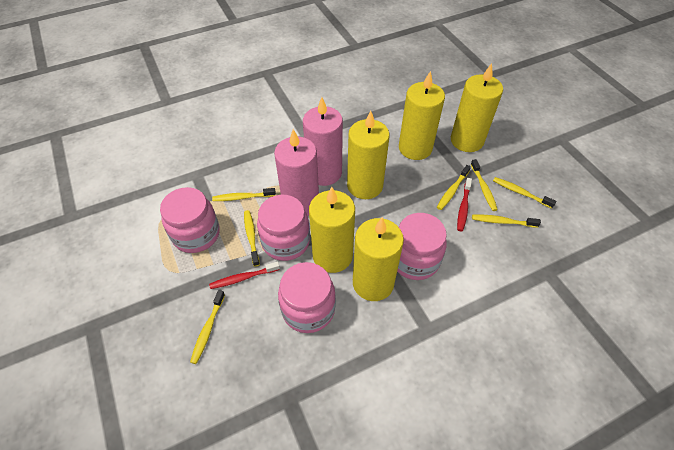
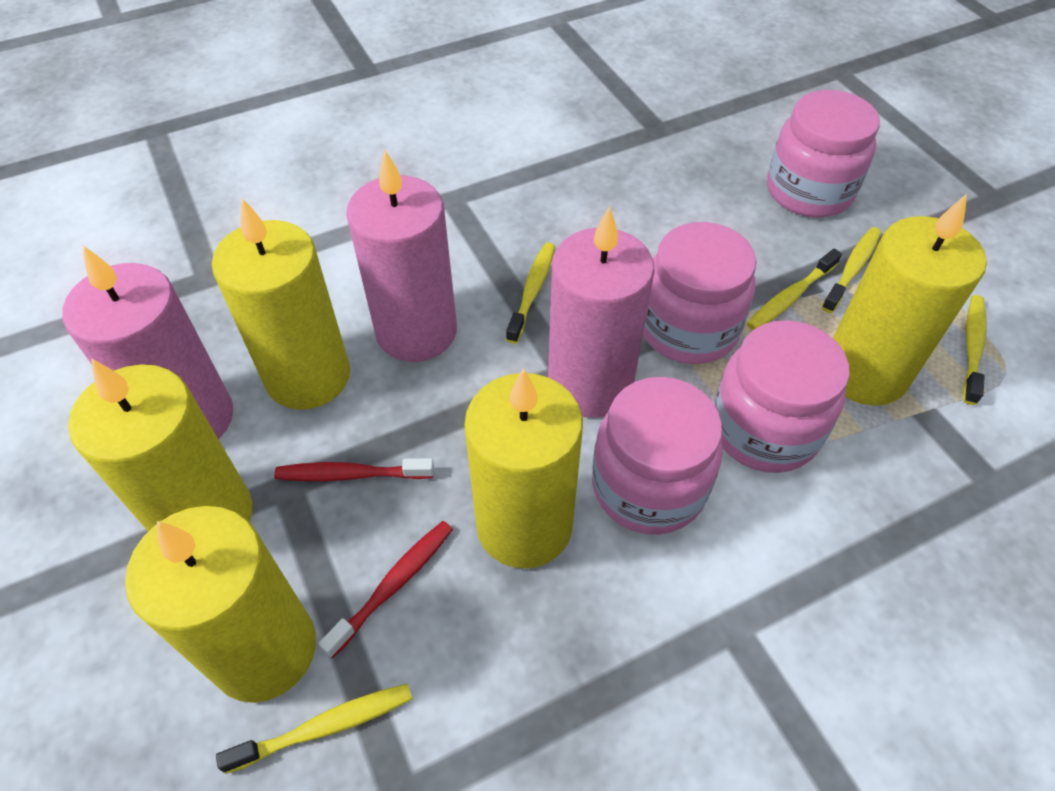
pink candle: 2 -> 3
yellow toothbrush: 7 -> 5

